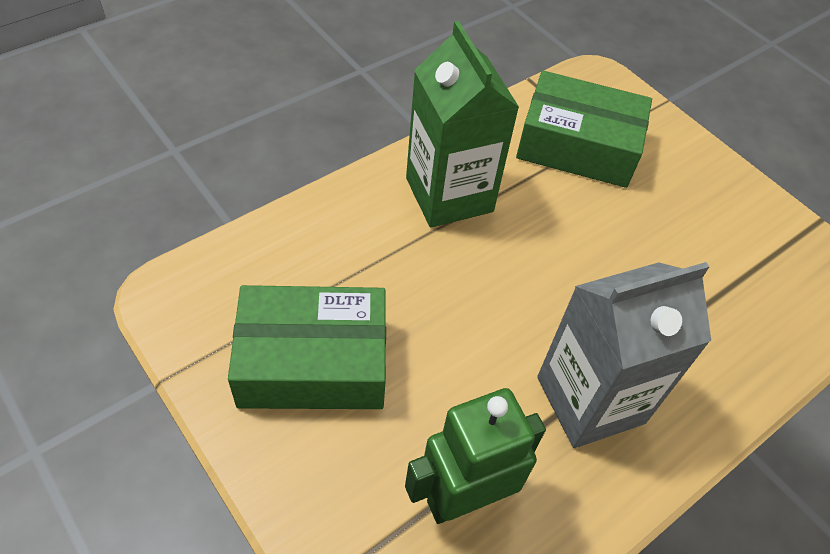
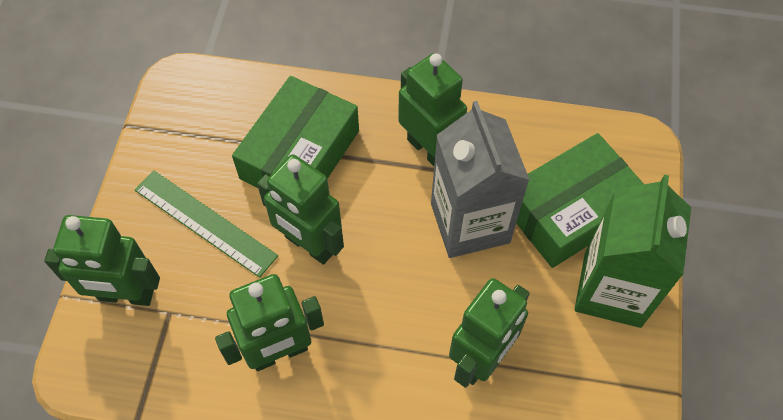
green robot: 1 -> 5
green ruler: 0 -> 1

